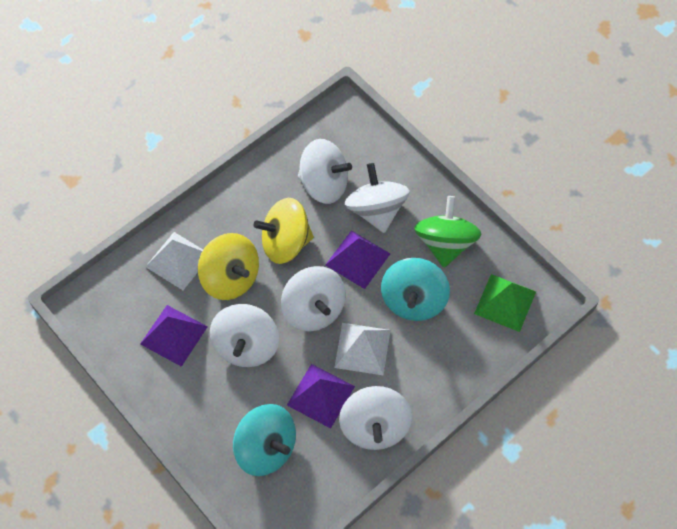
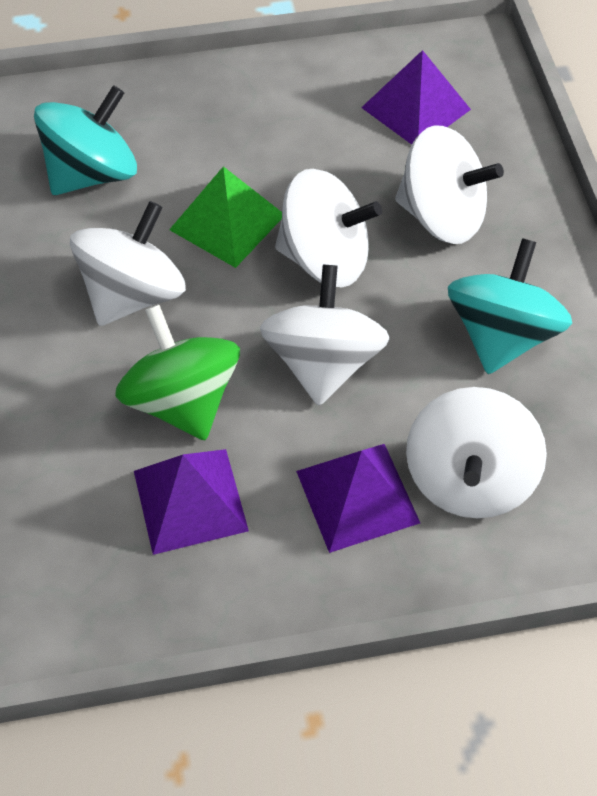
white pyramid: 2 -> 0
yellow spinning top: 2 -> 0

